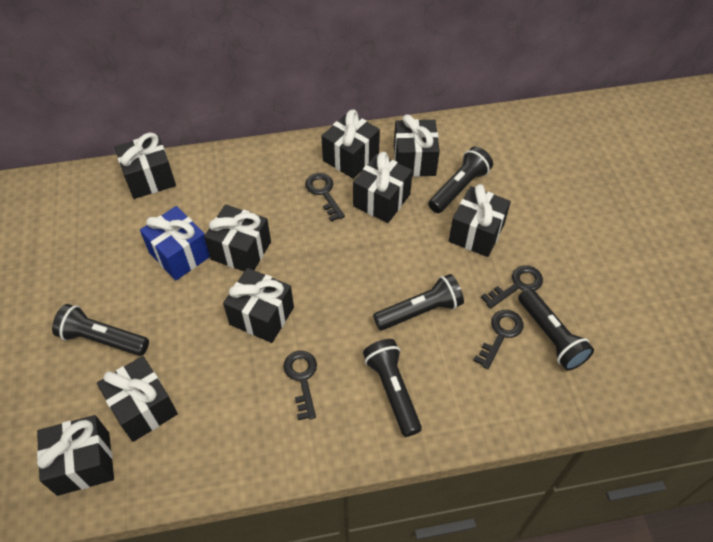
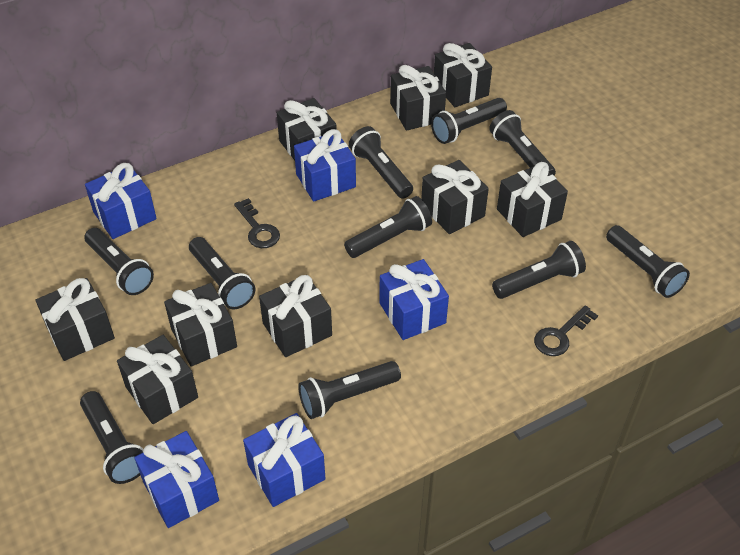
black flashlight: 5 -> 10
black key: 4 -> 2
blue gift: 1 -> 5

